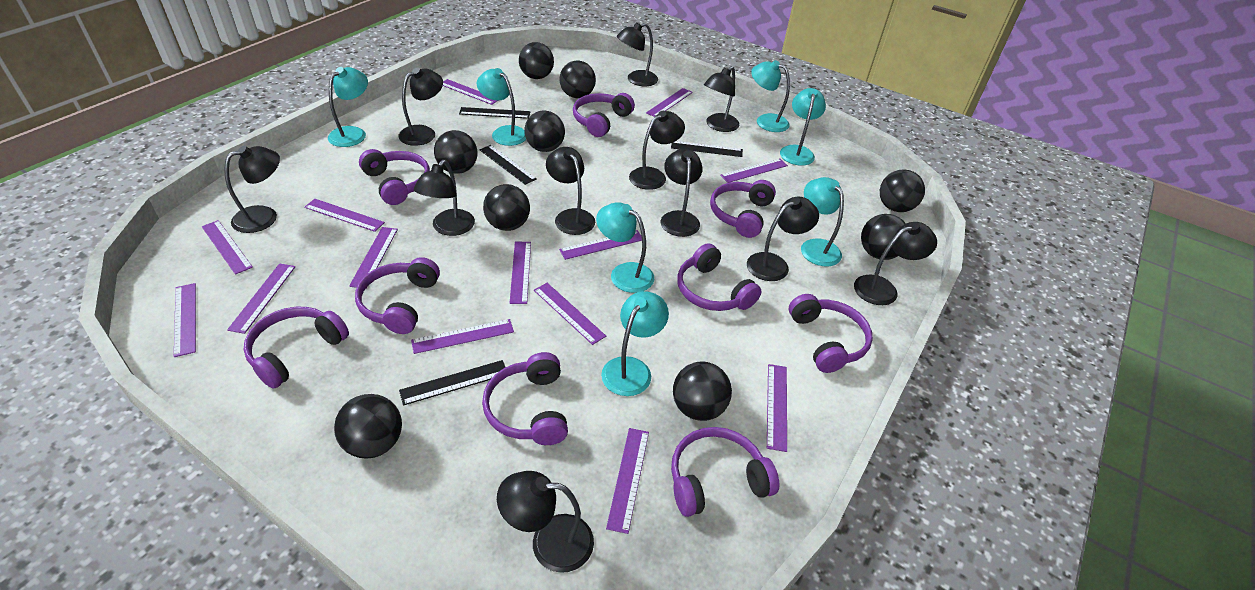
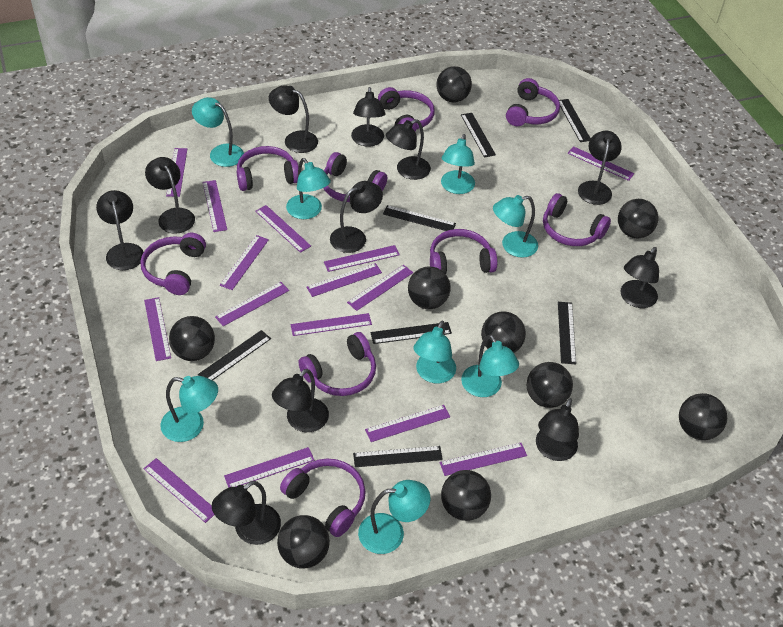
black ruler: 4 -> 7
purple ruler: 14 -> 15
turquoise lamp: 7 -> 8

